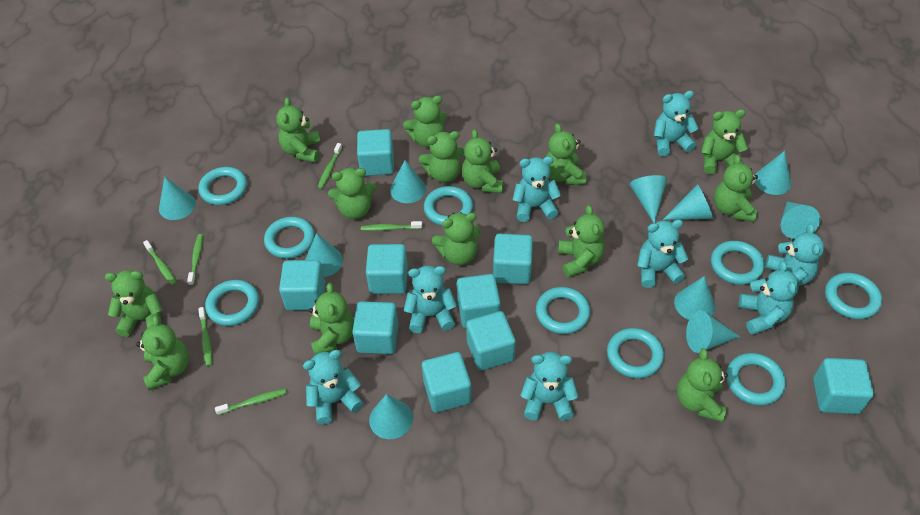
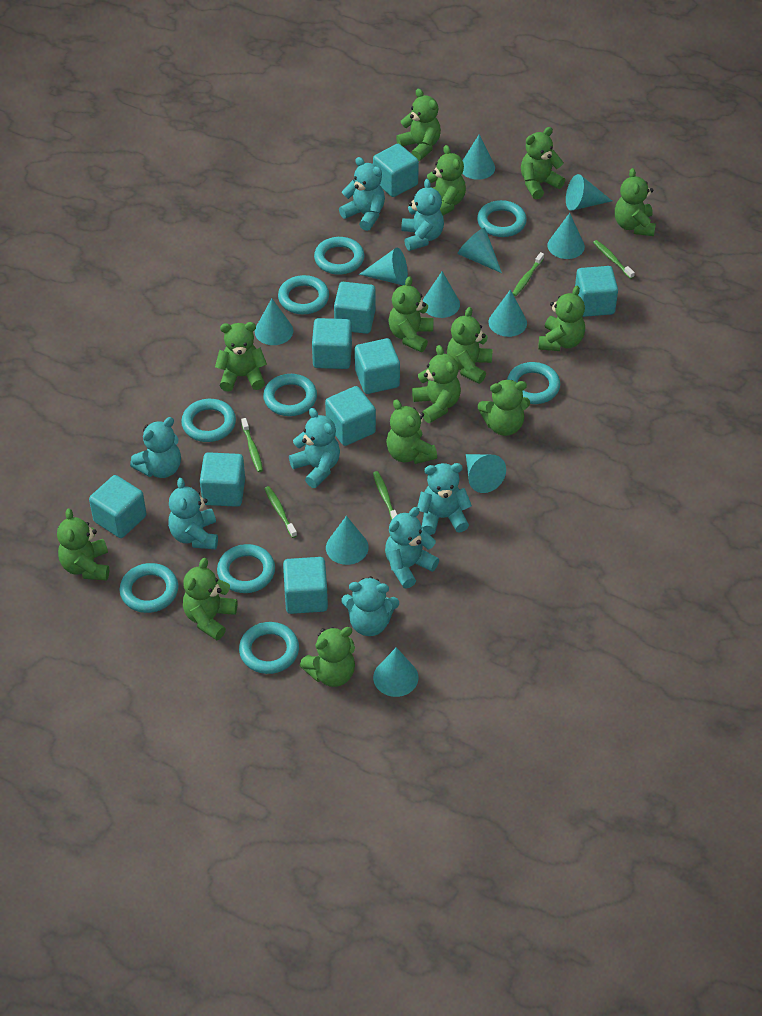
green toothbrush: 6 -> 5
turquoise cone: 10 -> 11

